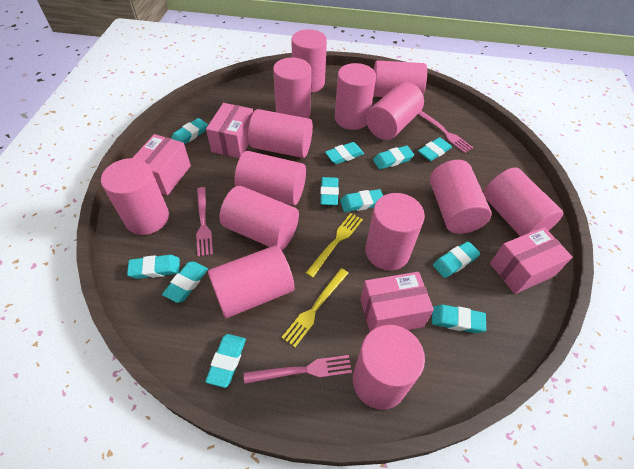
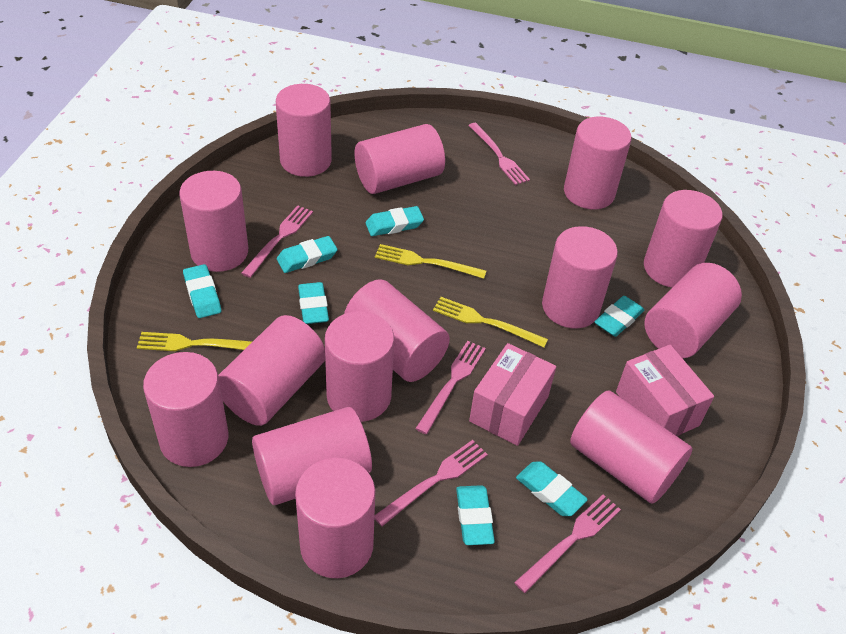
pink box: 4 -> 2
pink fork: 3 -> 5
turquoise eraser: 11 -> 7
yellow fork: 2 -> 3

